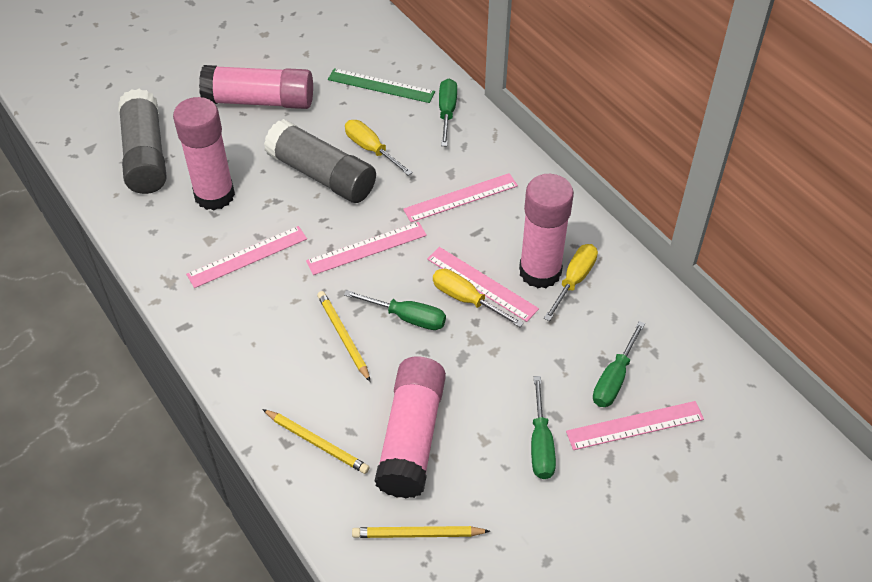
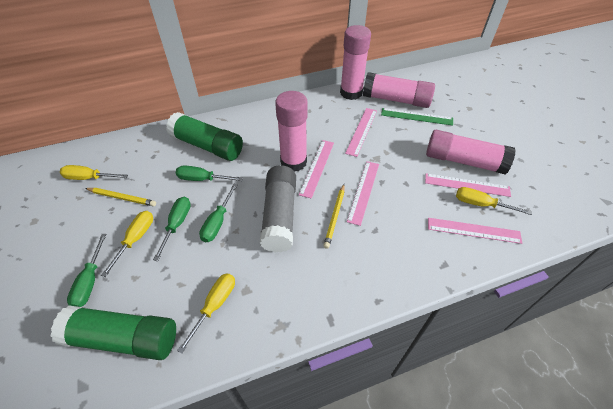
green glue stick: 0 -> 2
grey glue stick: 2 -> 1
yellow pencil: 3 -> 2
yellow screwdriver: 3 -> 4

